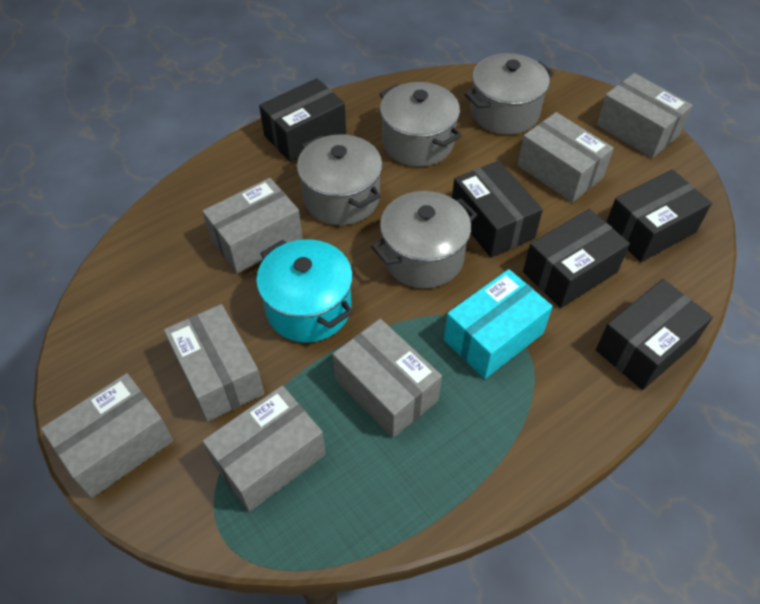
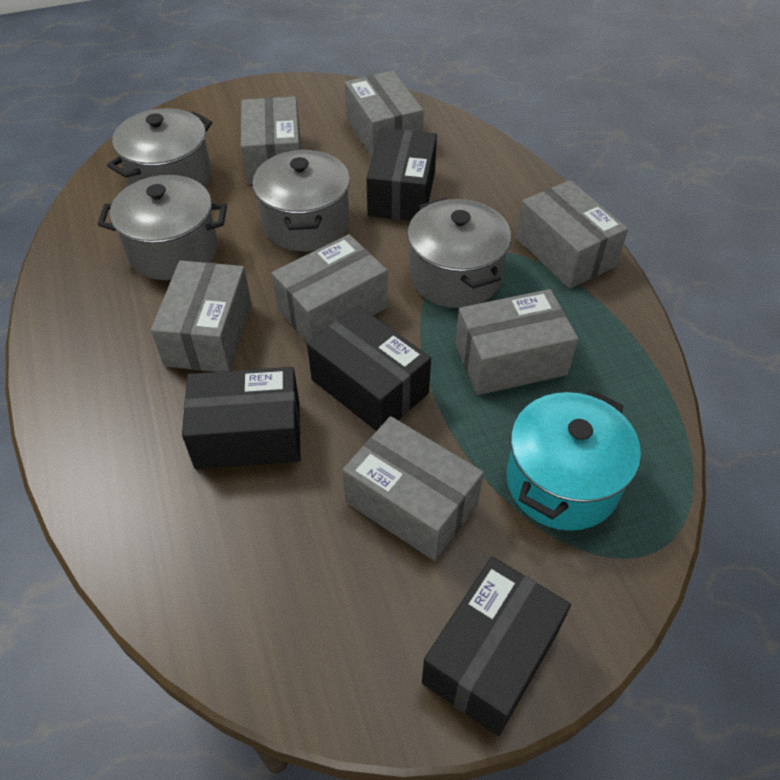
black box: 5 -> 4
turquoise box: 1 -> 0

